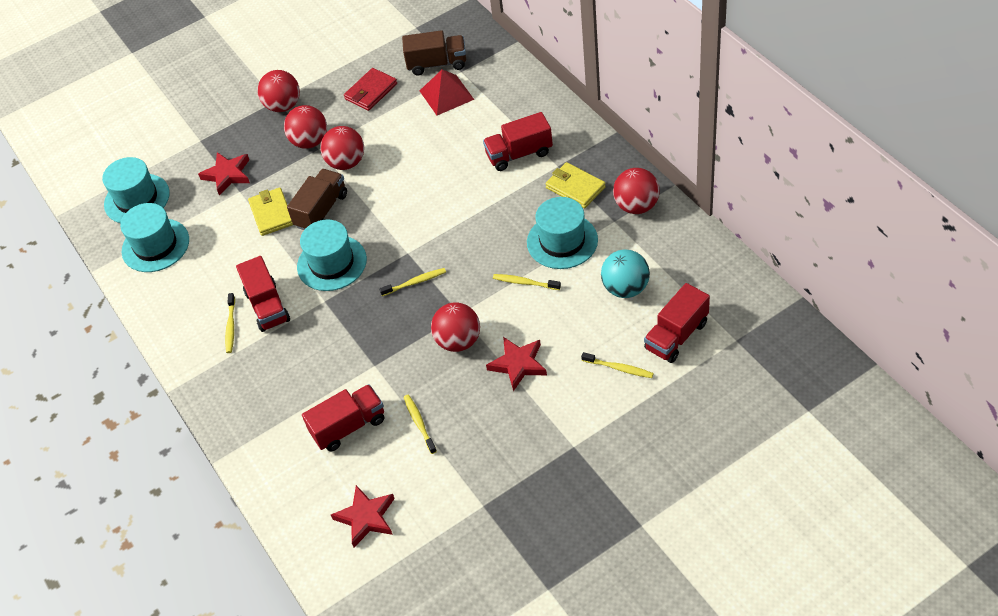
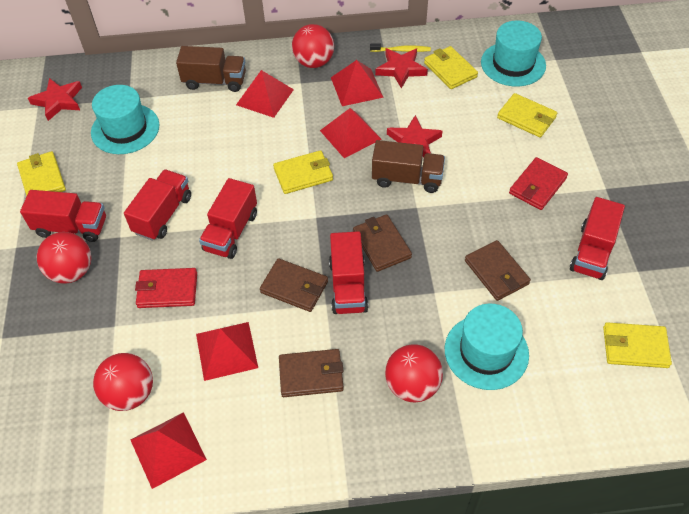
brown wallet: 0 -> 4
red ball: 5 -> 4
red pyramid: 1 -> 5
red truck: 4 -> 5
red wallet: 1 -> 2
turquoise ball: 1 -> 0
turquoise hat: 4 -> 3
yellow toothbrush: 5 -> 1
yellow wallet: 2 -> 5

